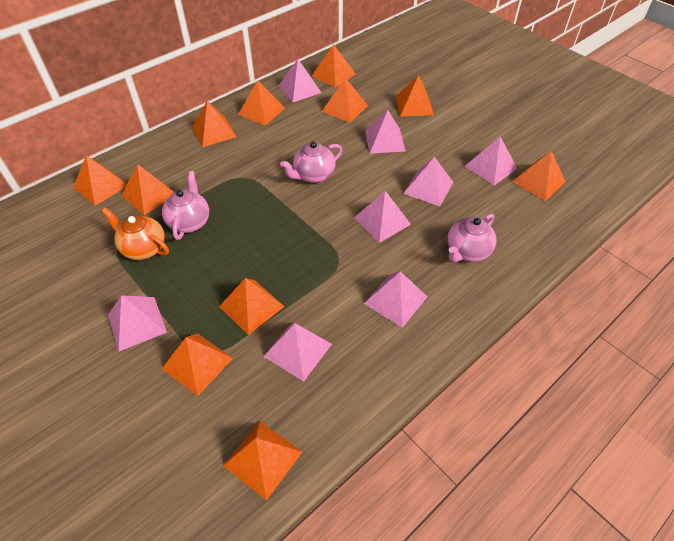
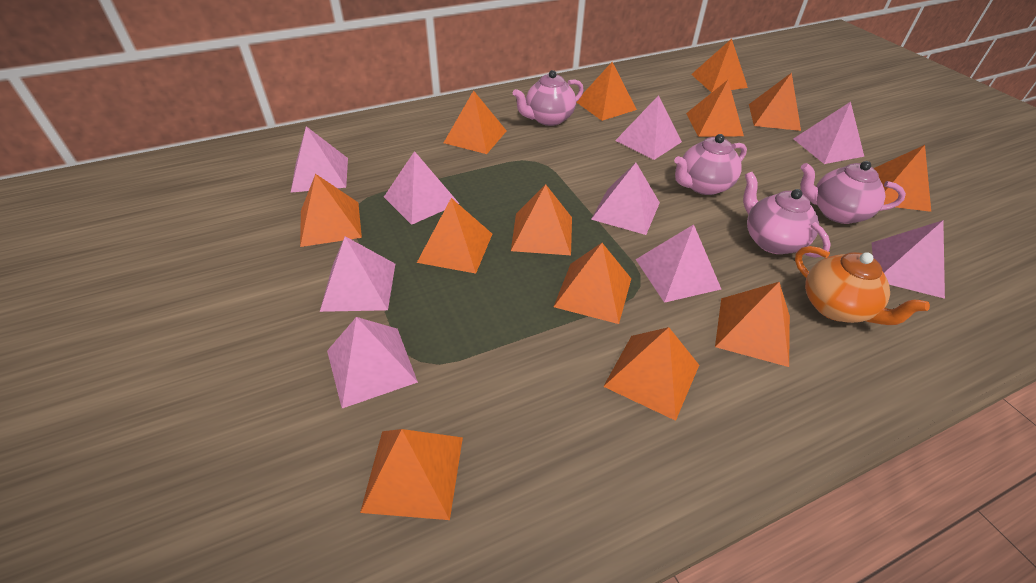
orange pyramid: 11 -> 13
pink pyramid: 8 -> 9
pink teapot: 3 -> 4

